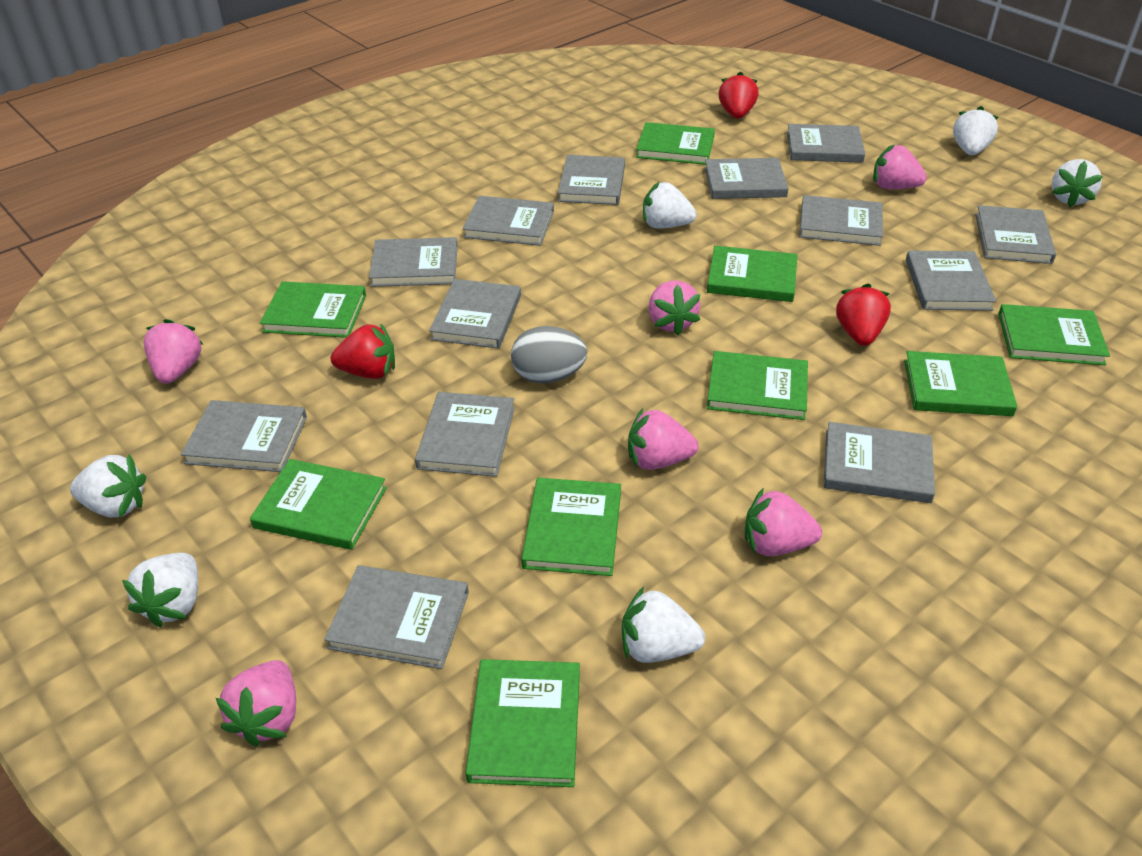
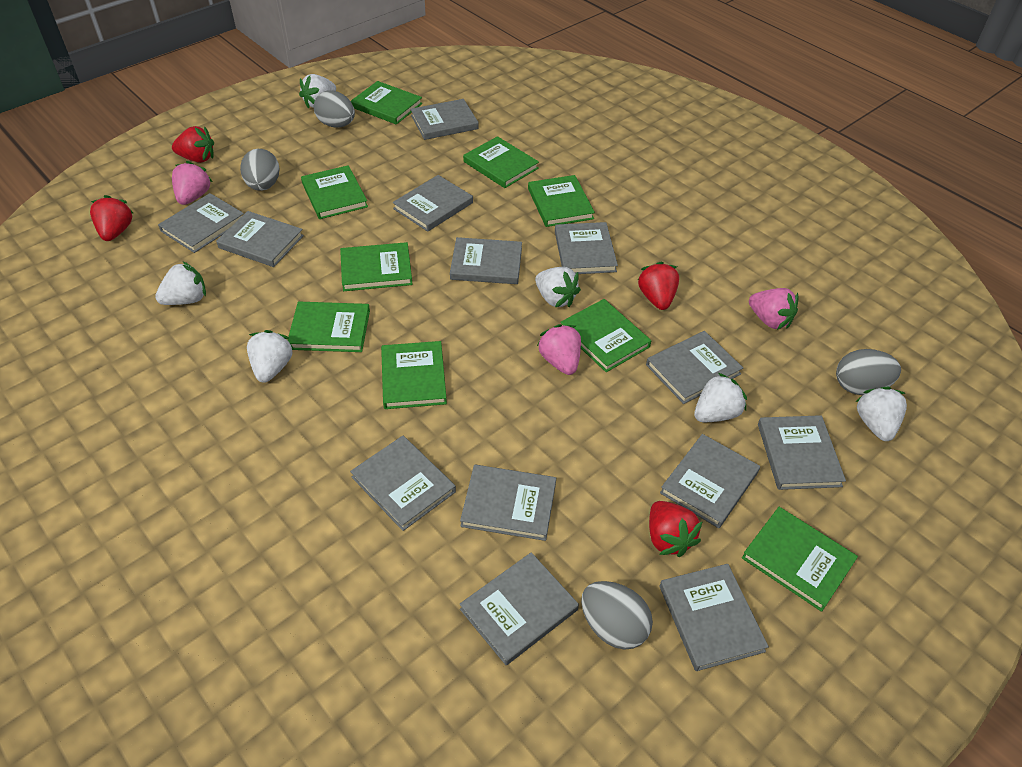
grey egg: 1 -> 4
pink strawberry: 6 -> 3
red strawberry: 3 -> 4

